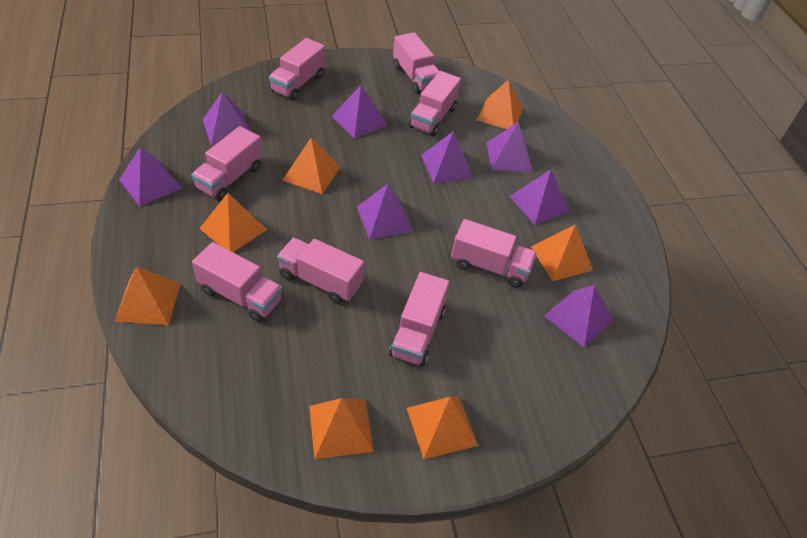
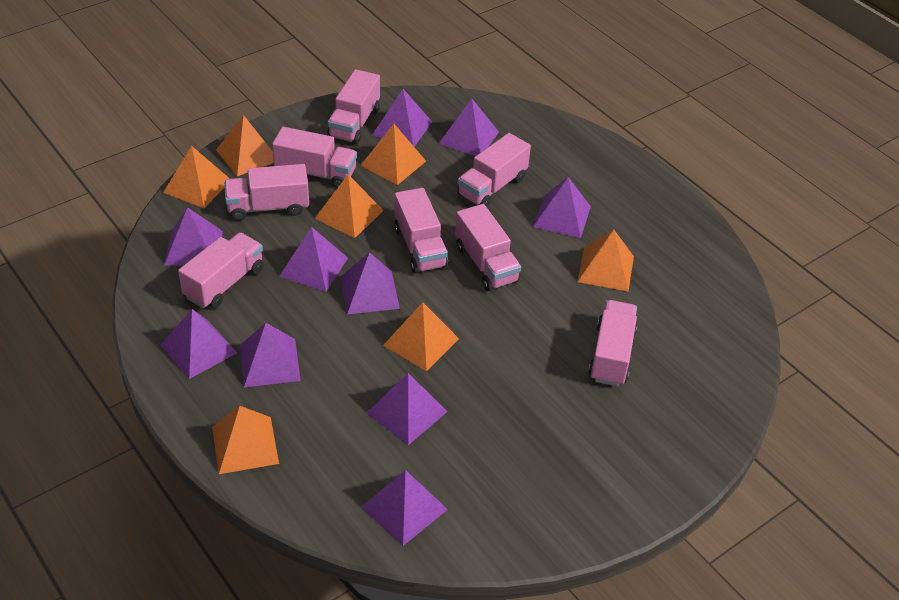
purple pyramid: 8 -> 10

